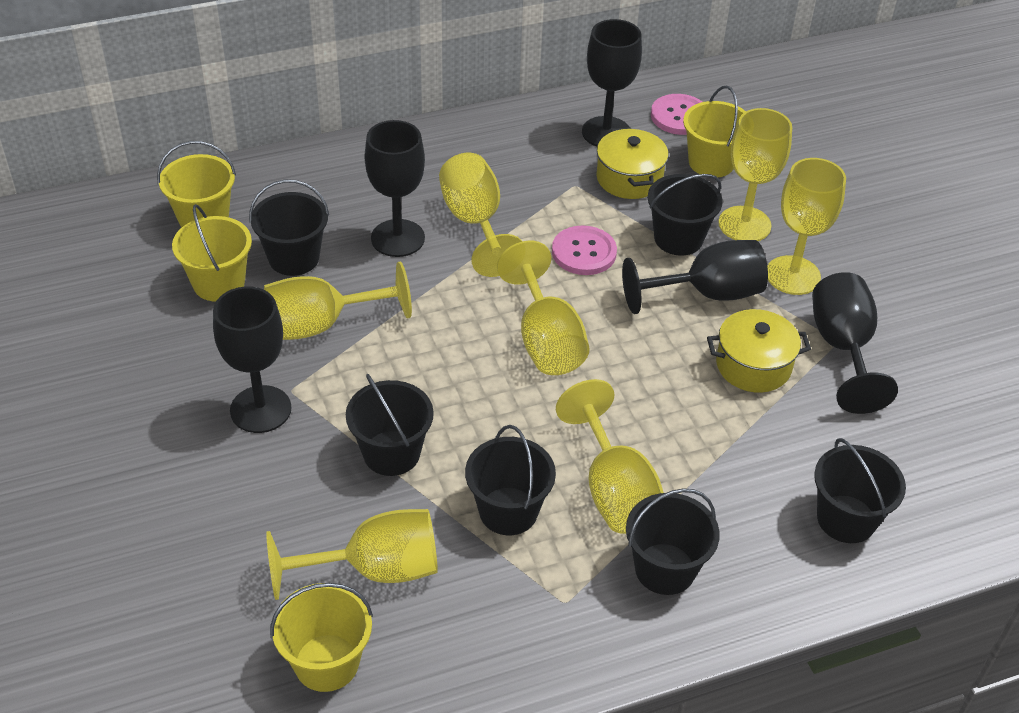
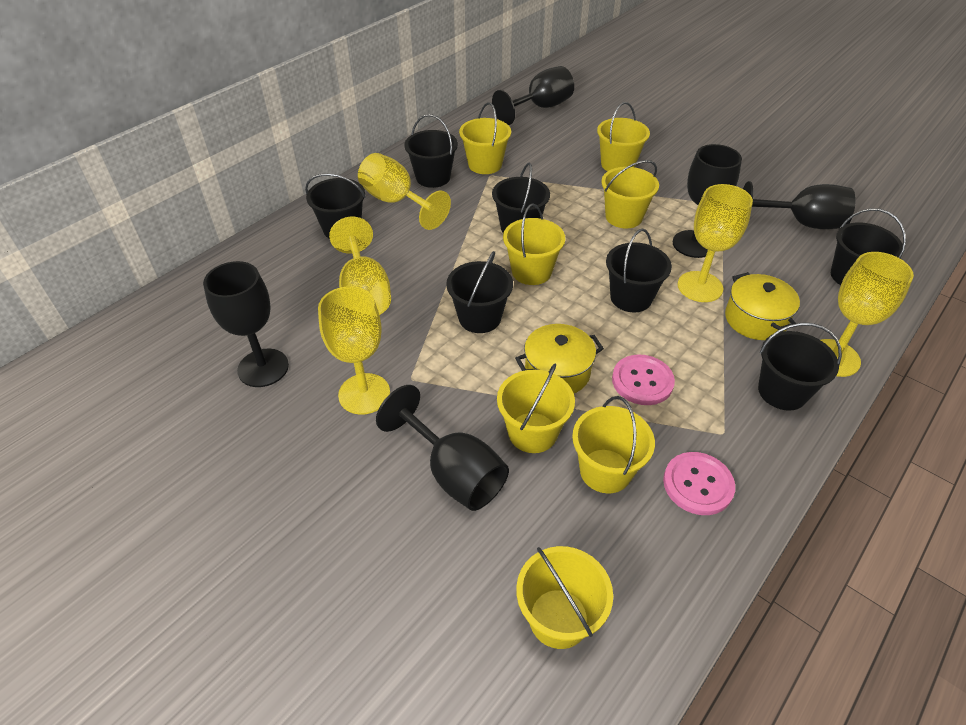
black bucket: 6 -> 7
yellow bucket: 4 -> 7
yellow goblet: 7 -> 5

